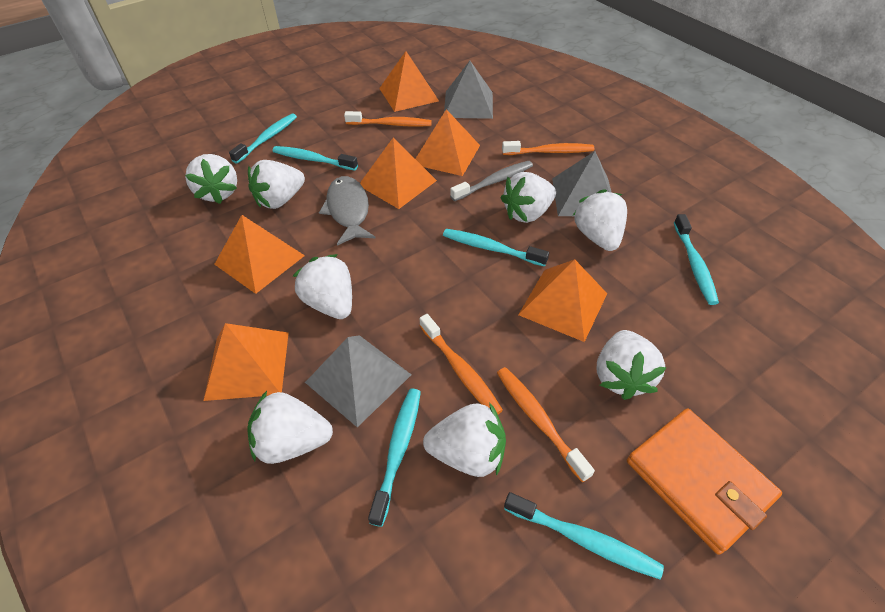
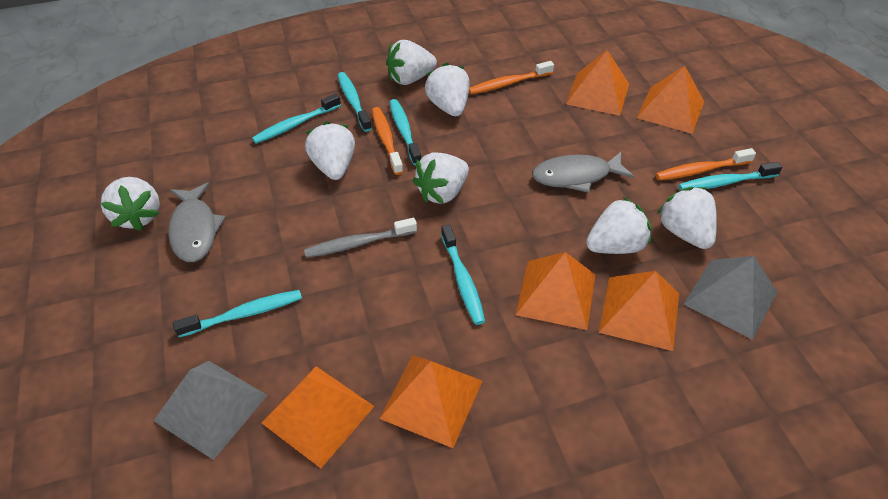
grey fish: 1 -> 2
grey pyramid: 3 -> 2
orange toothbrush: 4 -> 3
orange wallet: 1 -> 0
white strawberry: 8 -> 7

